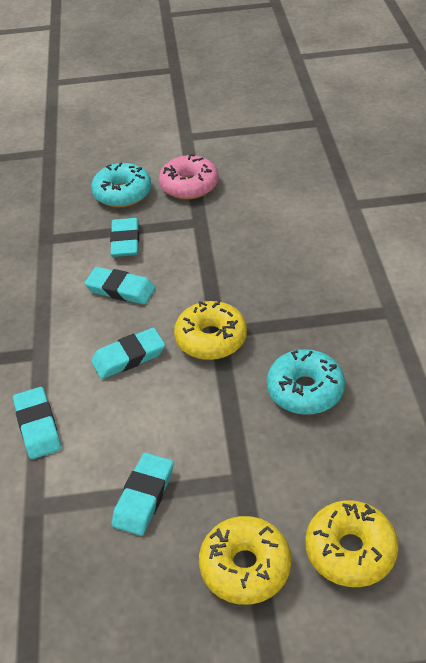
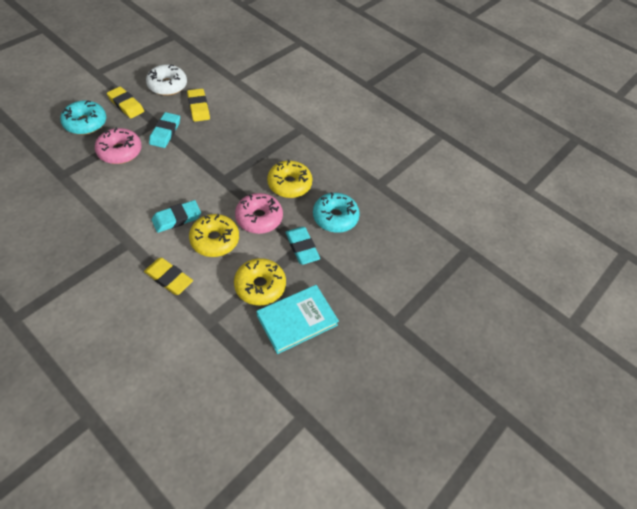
pink donut: 1 -> 2
turquoise book: 0 -> 1
turquoise eraser: 5 -> 3
white donut: 0 -> 1
yellow eraser: 0 -> 3

